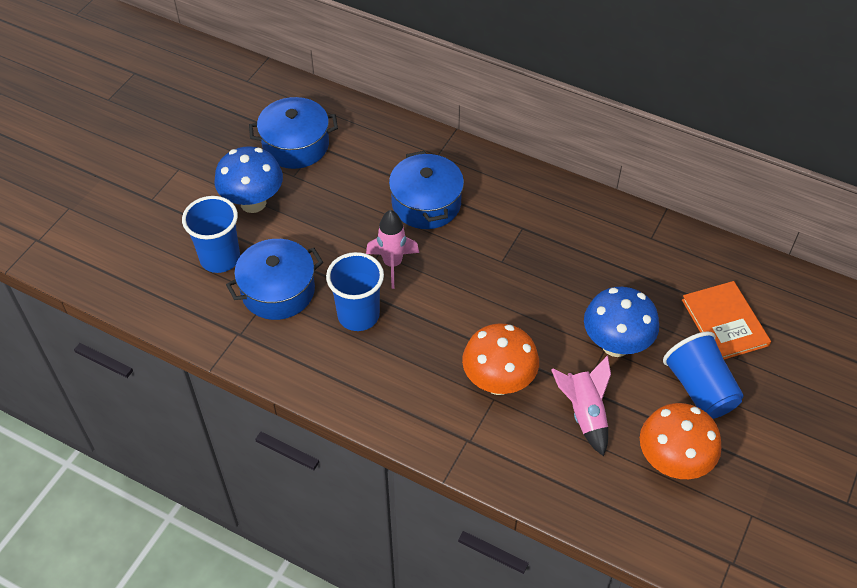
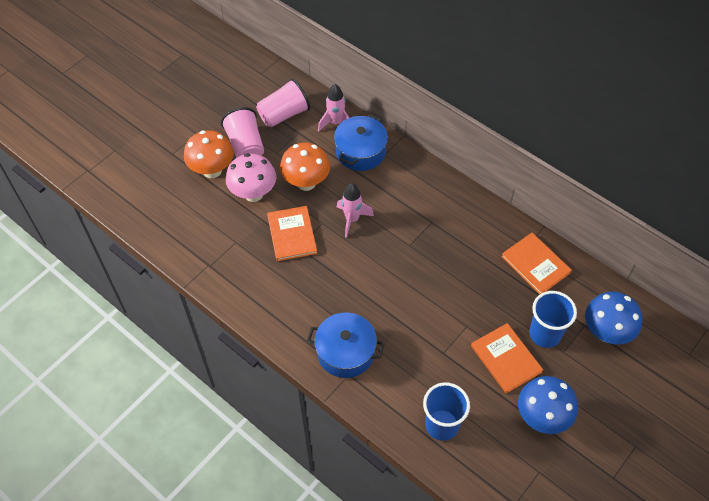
blue cup: 3 -> 2
blue pot: 3 -> 2
orange book: 1 -> 3
pink cup: 0 -> 2
pink mushroom: 0 -> 1

